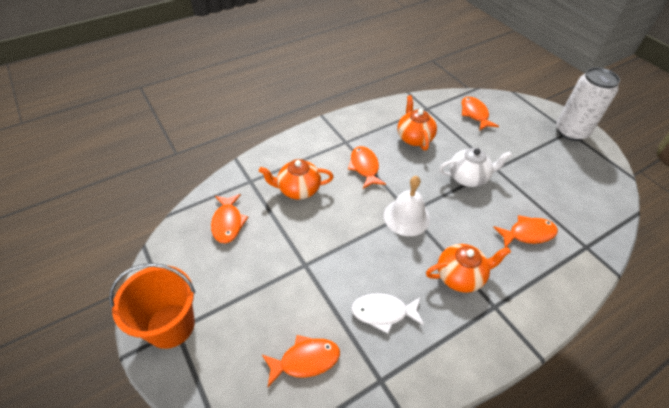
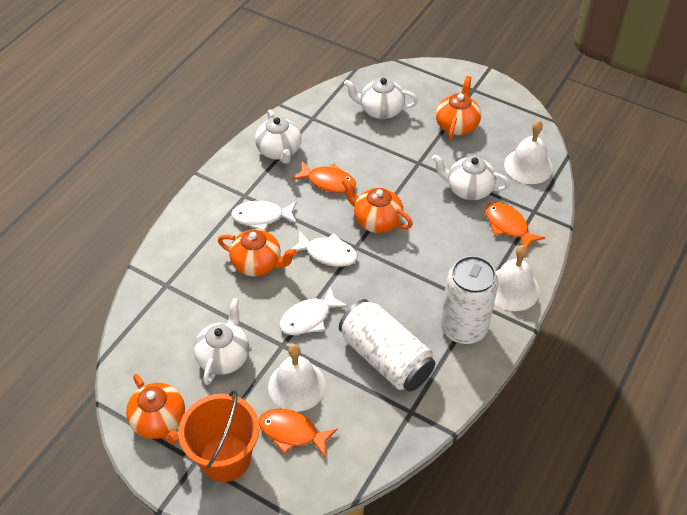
orange fish: 5 -> 3
orange teapot: 3 -> 4
white bell: 1 -> 3
white can: 1 -> 2
white fish: 1 -> 3
white teapot: 1 -> 4

